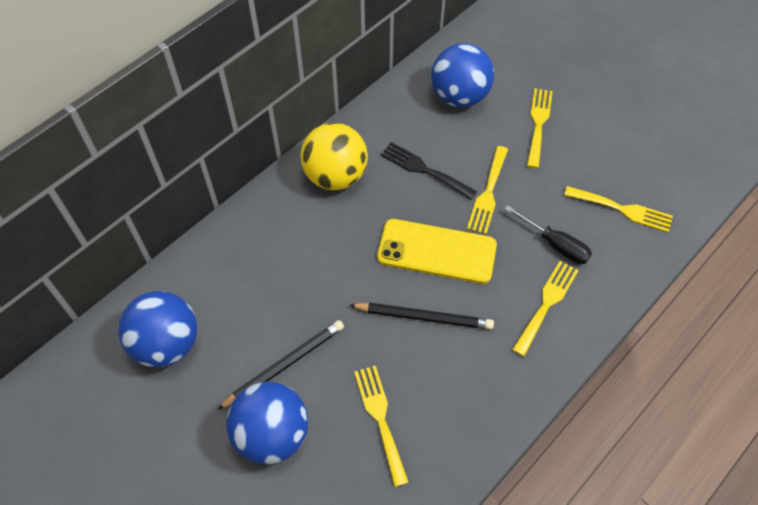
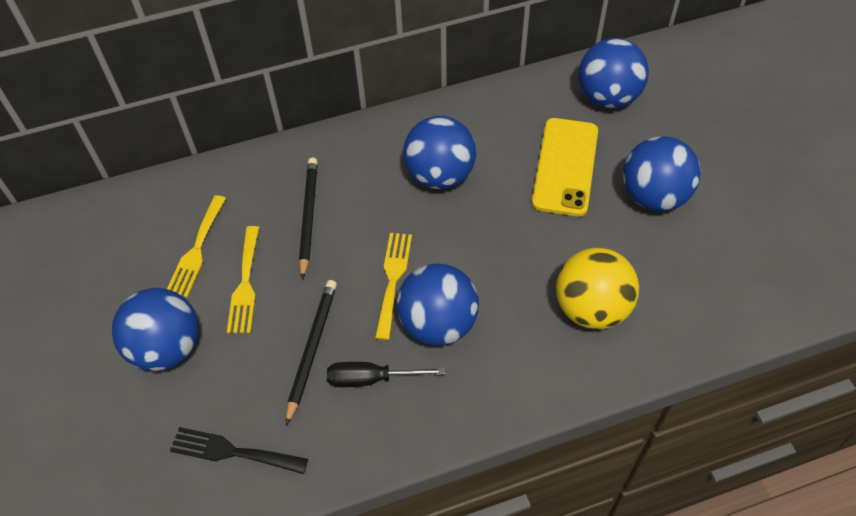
blue ball: 3 -> 5
yellow fork: 5 -> 3

